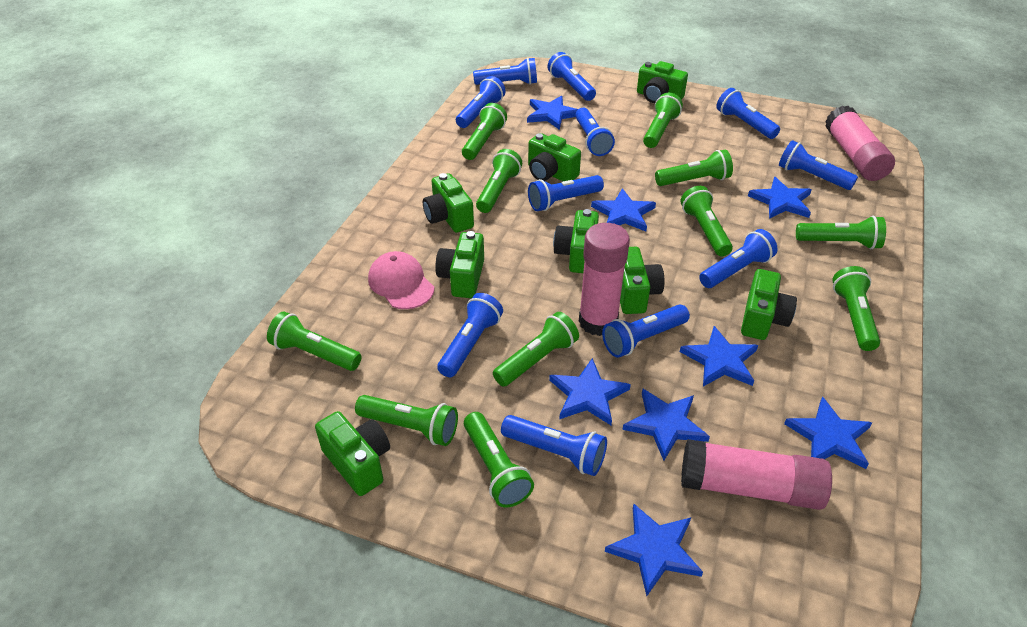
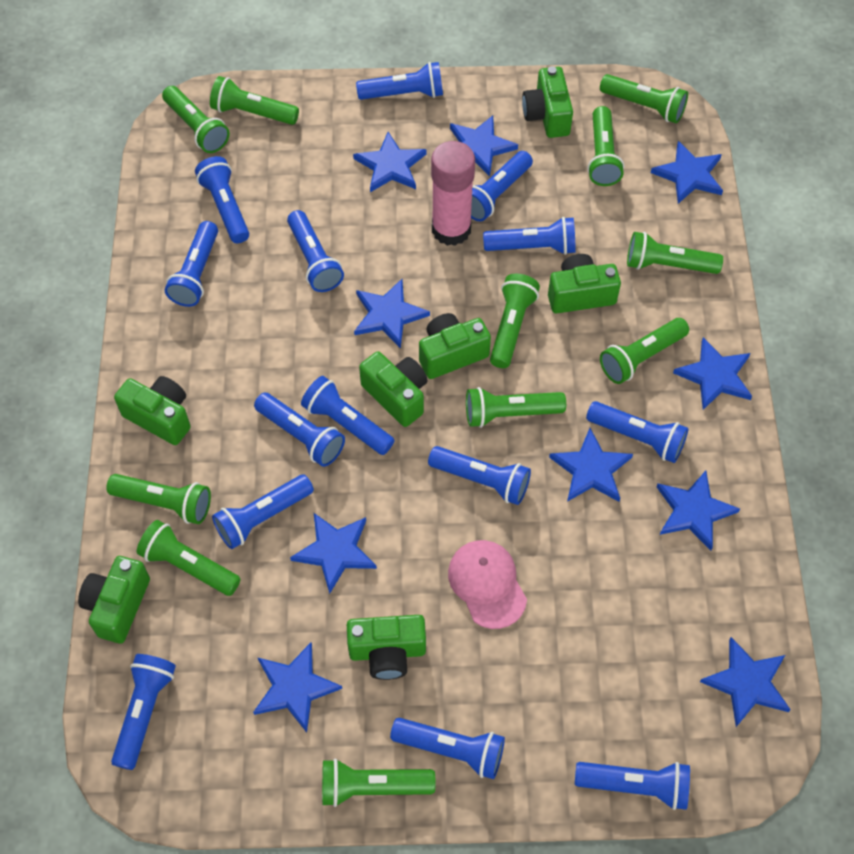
blue flashlight: 11 -> 14
blue star: 8 -> 10
green camera: 8 -> 7
pink glue stick: 3 -> 1

